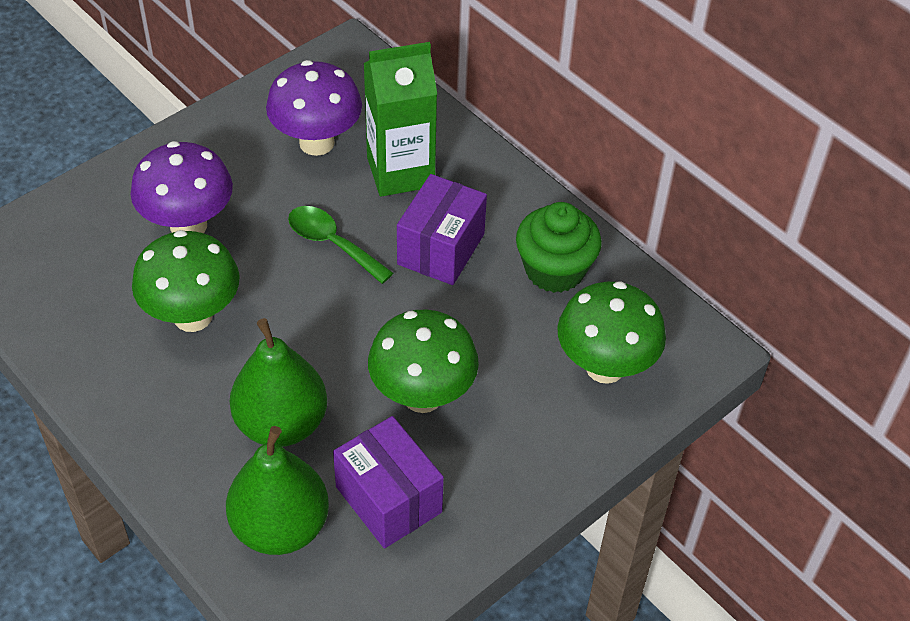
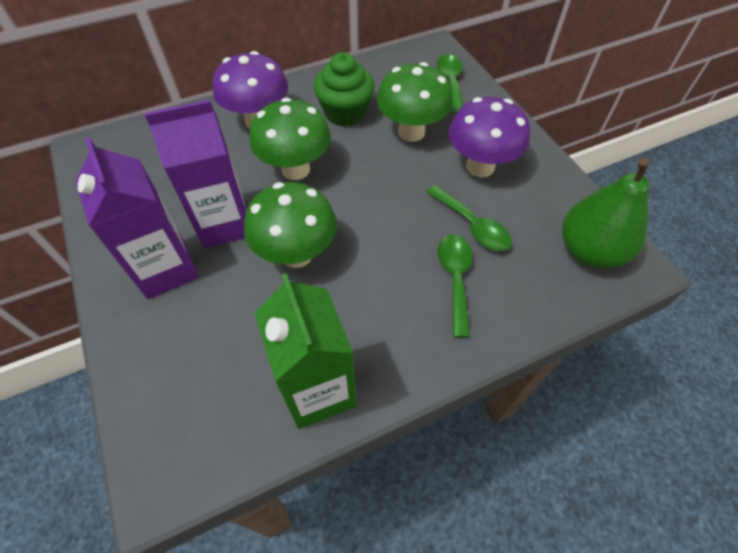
green pear: 2 -> 1
green spoon: 1 -> 3
purple box: 2 -> 0
purple carton: 0 -> 2

